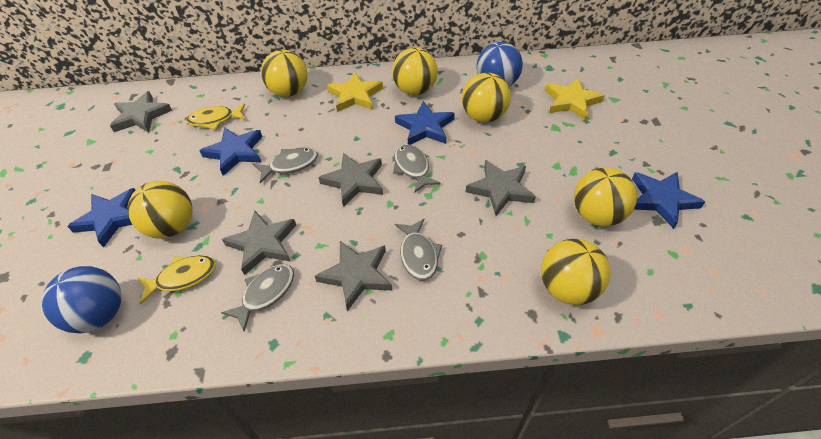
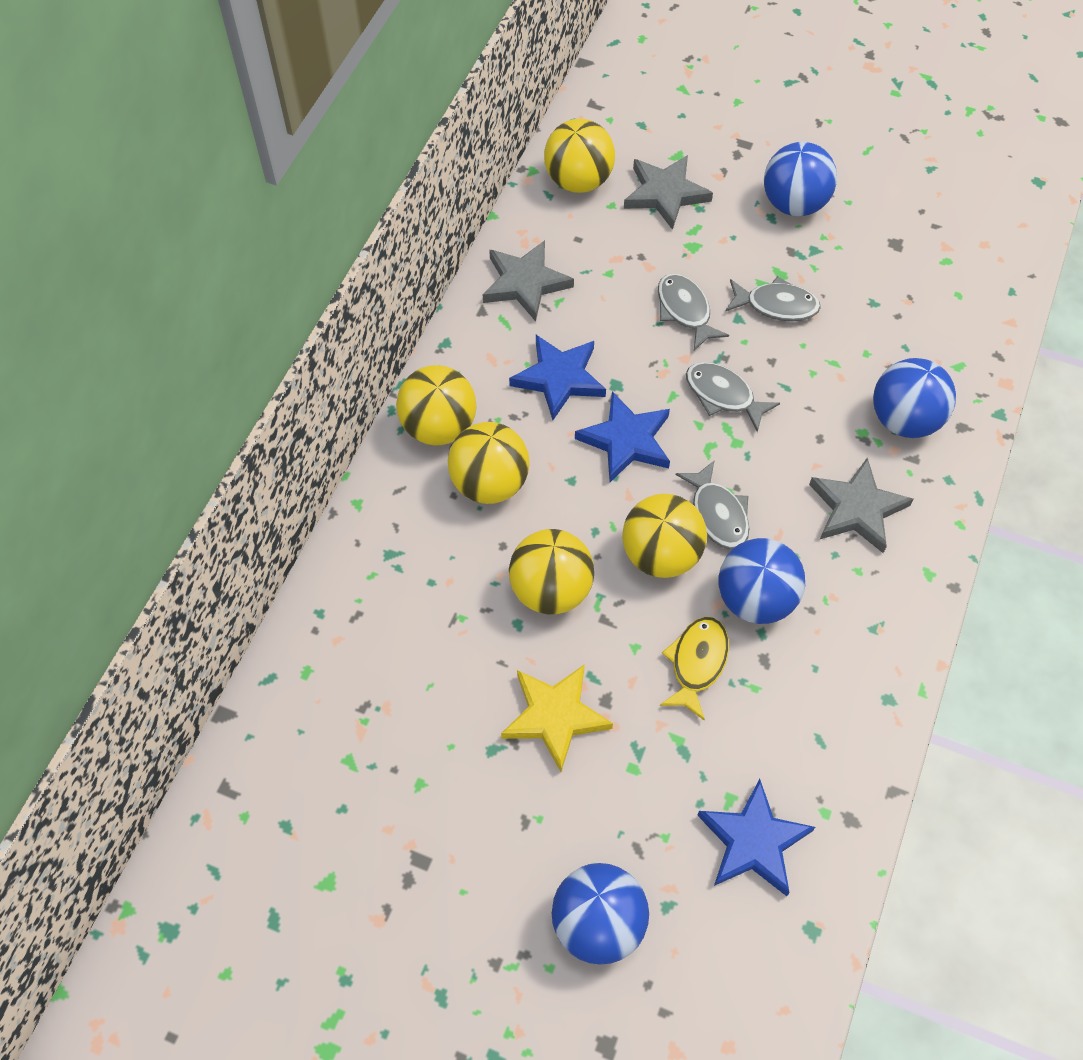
blue ball: 2 -> 4
blue star: 4 -> 3
grey star: 5 -> 3
yellow ball: 6 -> 5
yellow fish: 2 -> 1
yellow star: 2 -> 1

